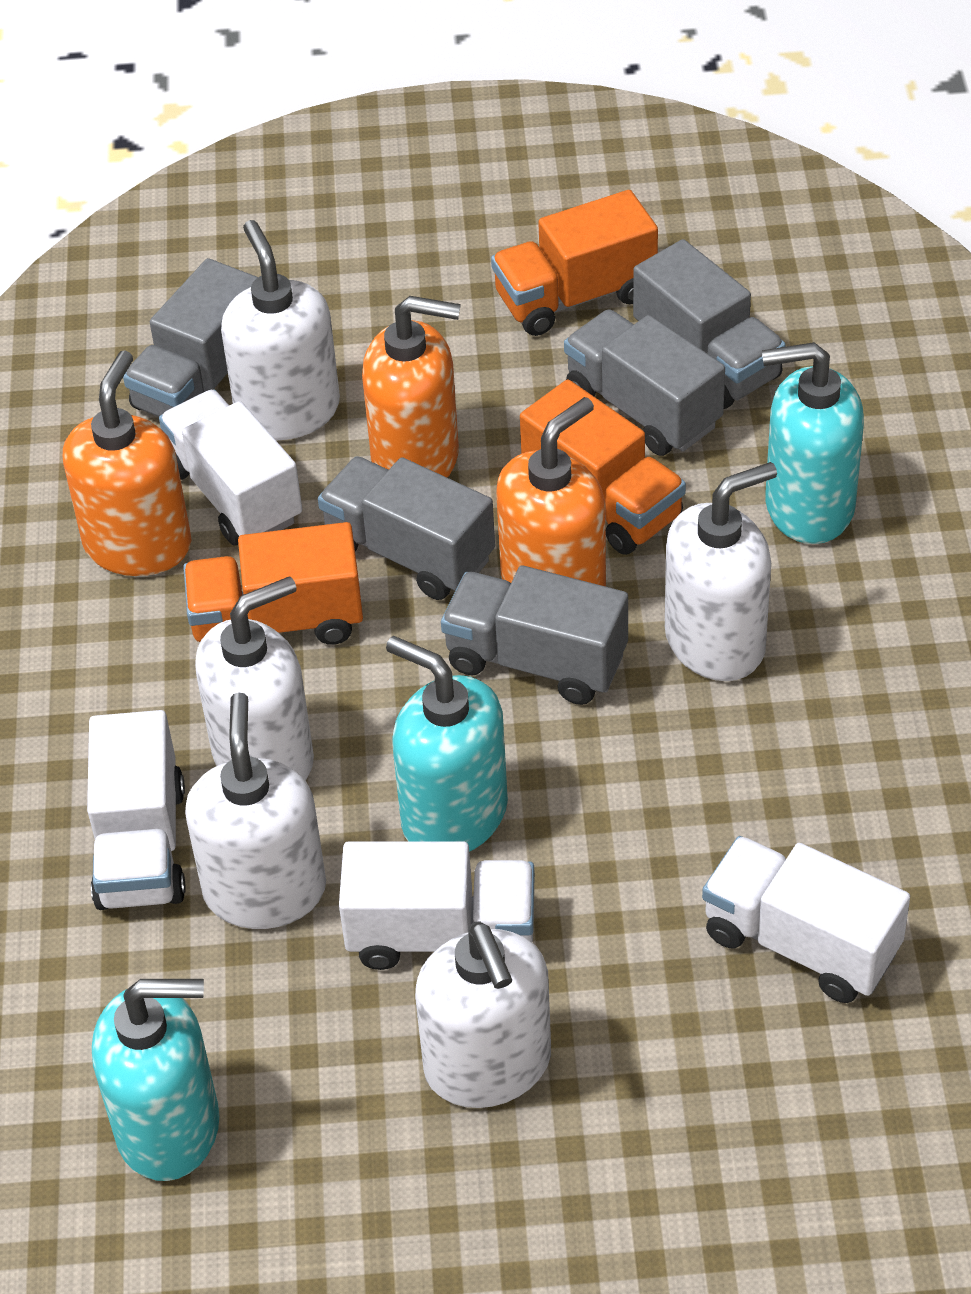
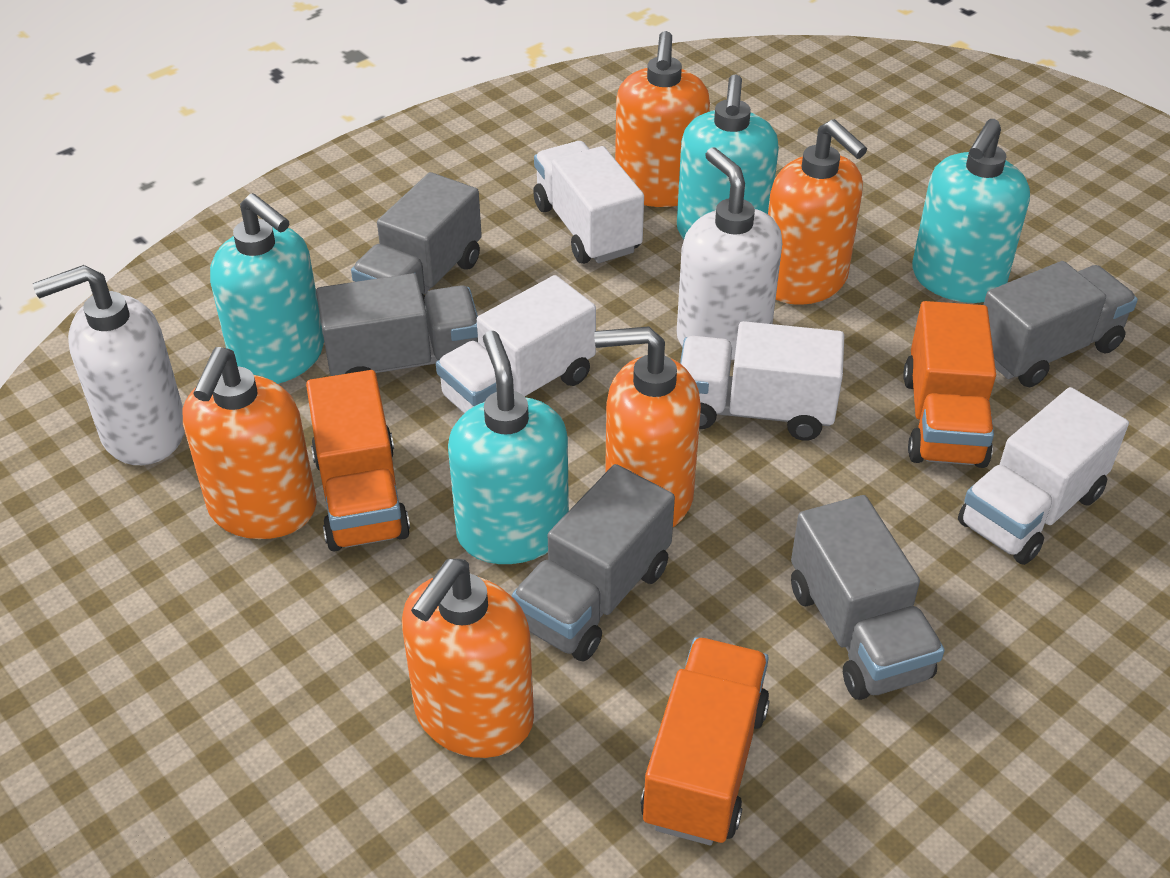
orange soap dispenser: 3 -> 5
turquoise soap dispenser: 3 -> 4
white soap dispenser: 5 -> 2

